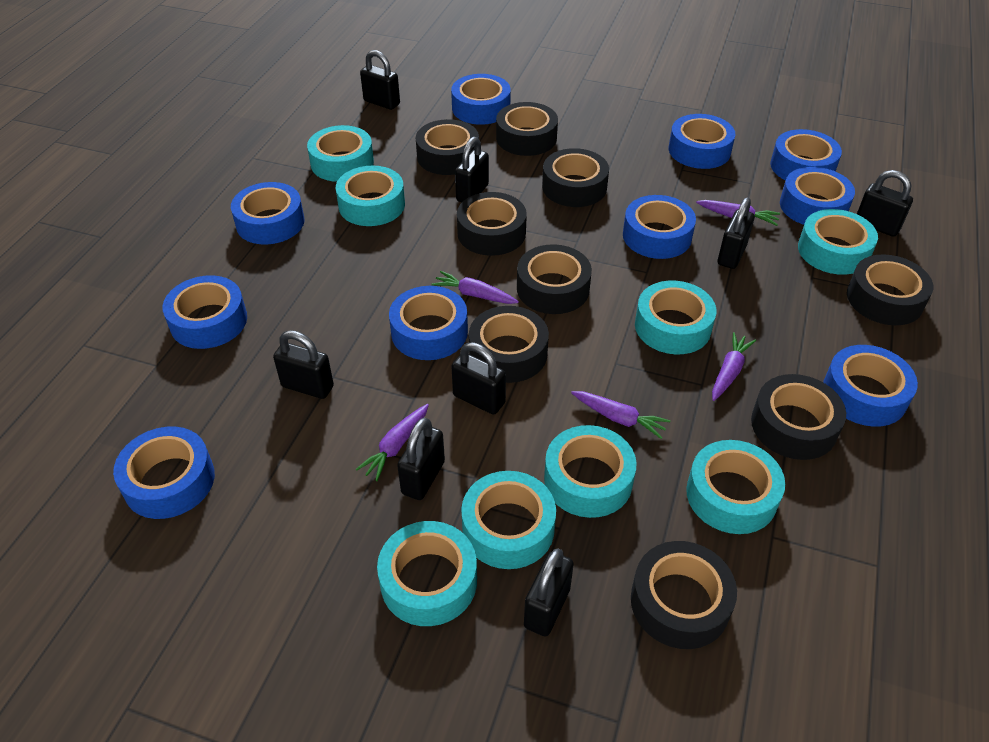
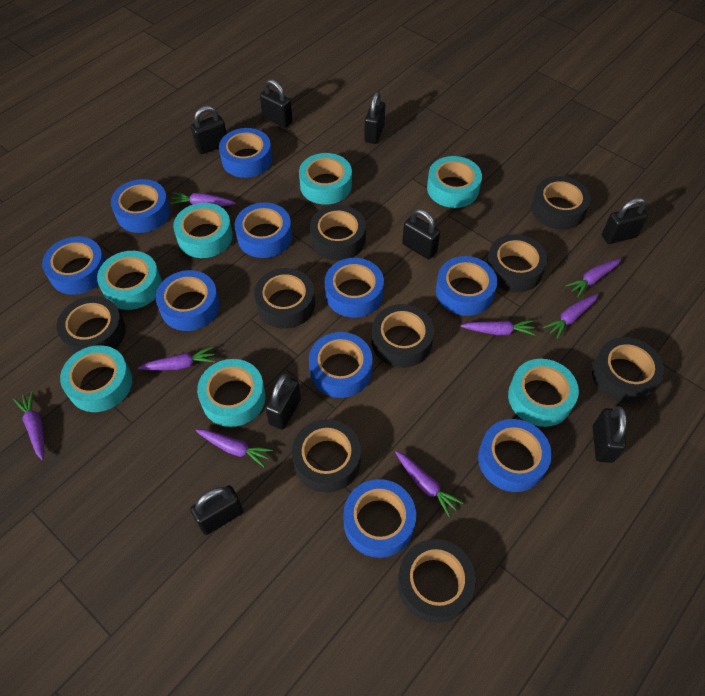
purple carrot: 5 -> 8
turquoise tape: 8 -> 7

